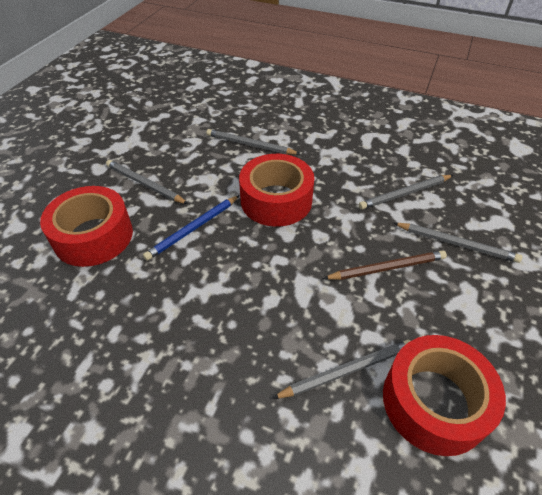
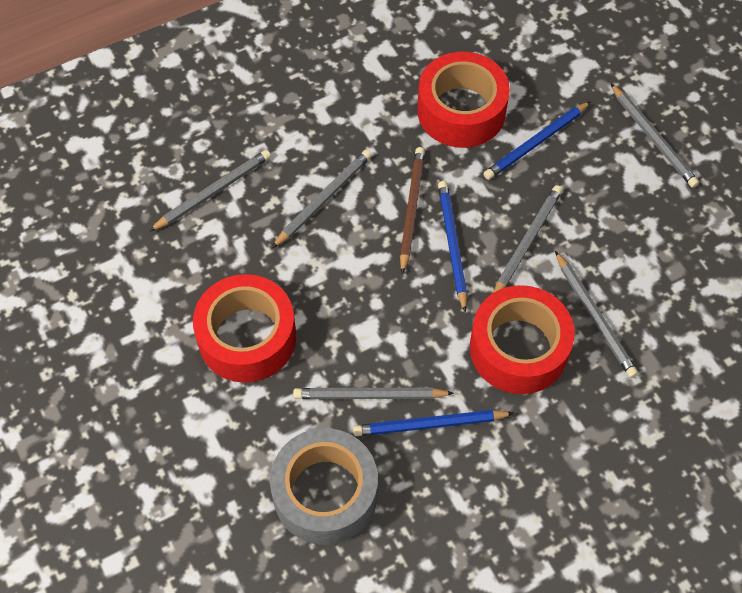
blue pencil: 1 -> 3
grey pencil: 5 -> 6
grey tape: 0 -> 1

